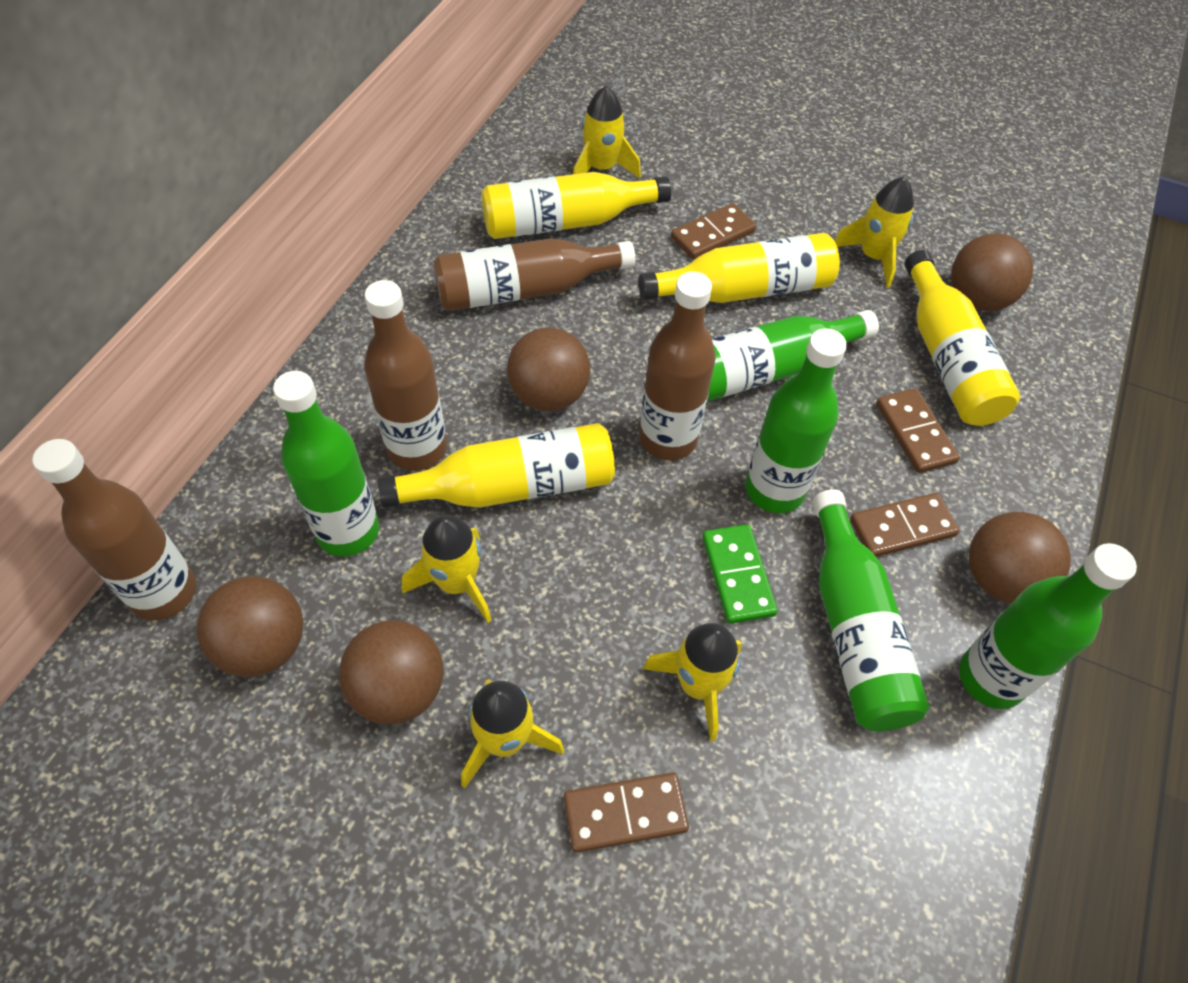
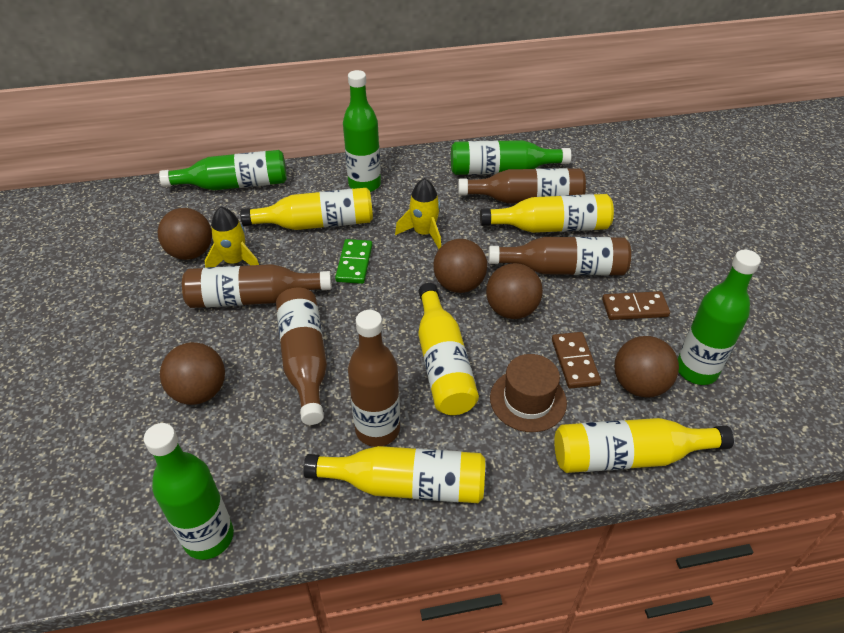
brown bottle: 4 -> 5
brown domino: 4 -> 2
brown hat: 0 -> 1
yellow bottle: 4 -> 5
yellow rocket: 5 -> 2

